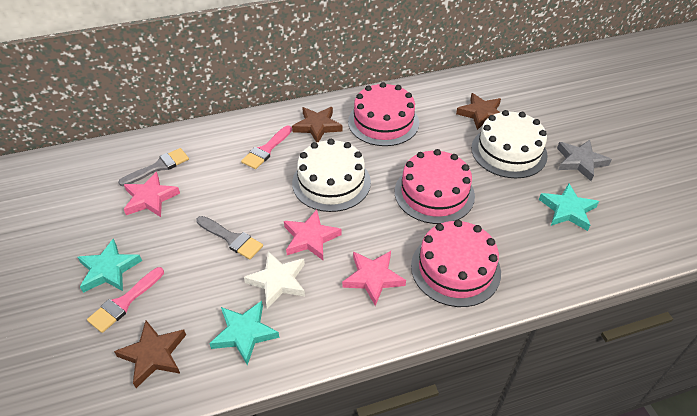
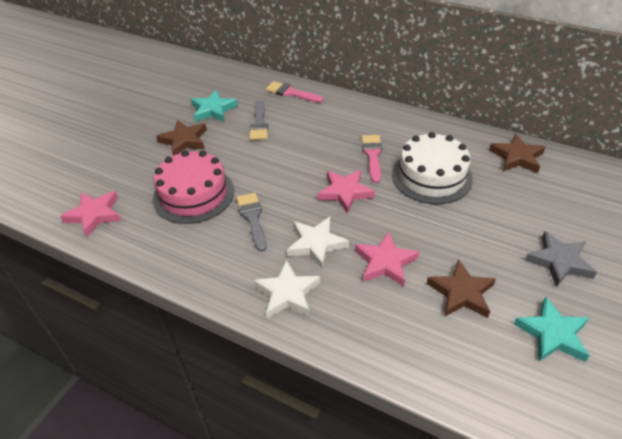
pink cake: 3 -> 1
turquoise star: 3 -> 2
white cake: 2 -> 1
white star: 1 -> 2

